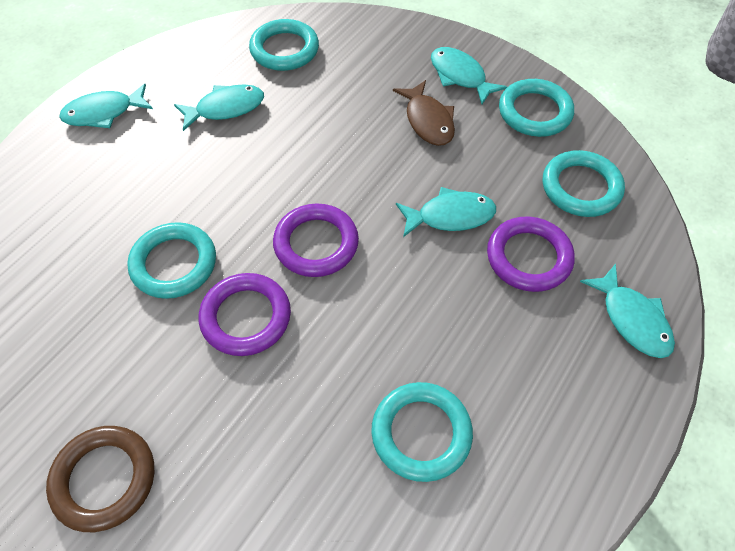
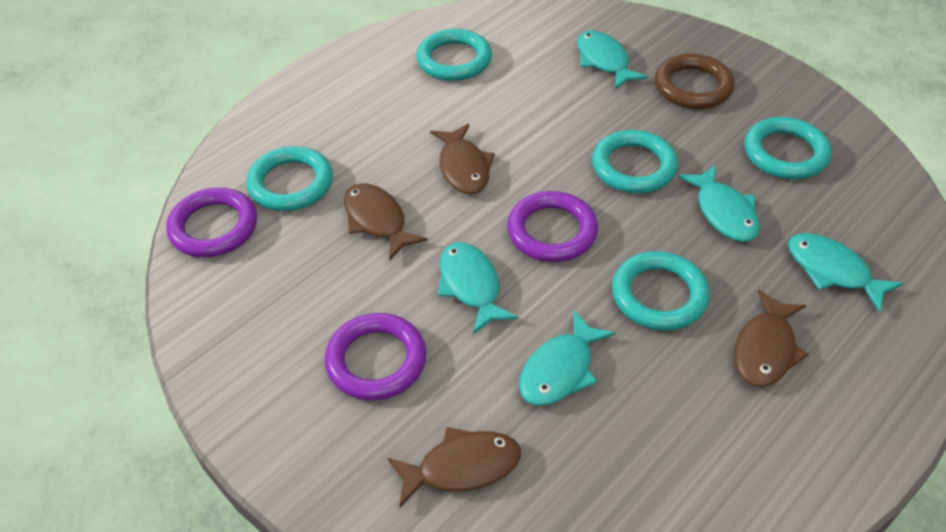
brown fish: 1 -> 4

